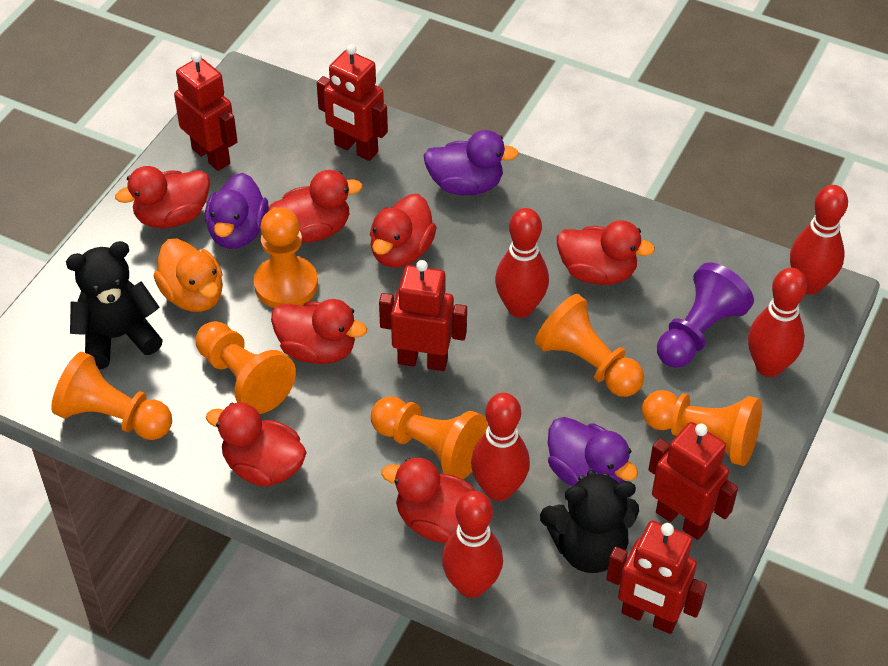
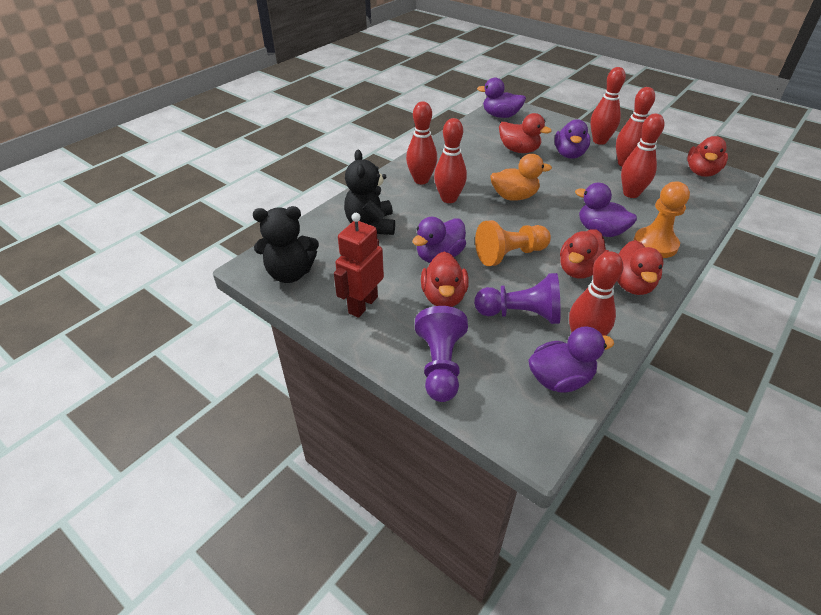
orange pawn: 6 -> 2
purple duck: 3 -> 5
purple pawn: 1 -> 2
red bowling pin: 5 -> 6
red duck: 7 -> 5
red robot: 5 -> 1

